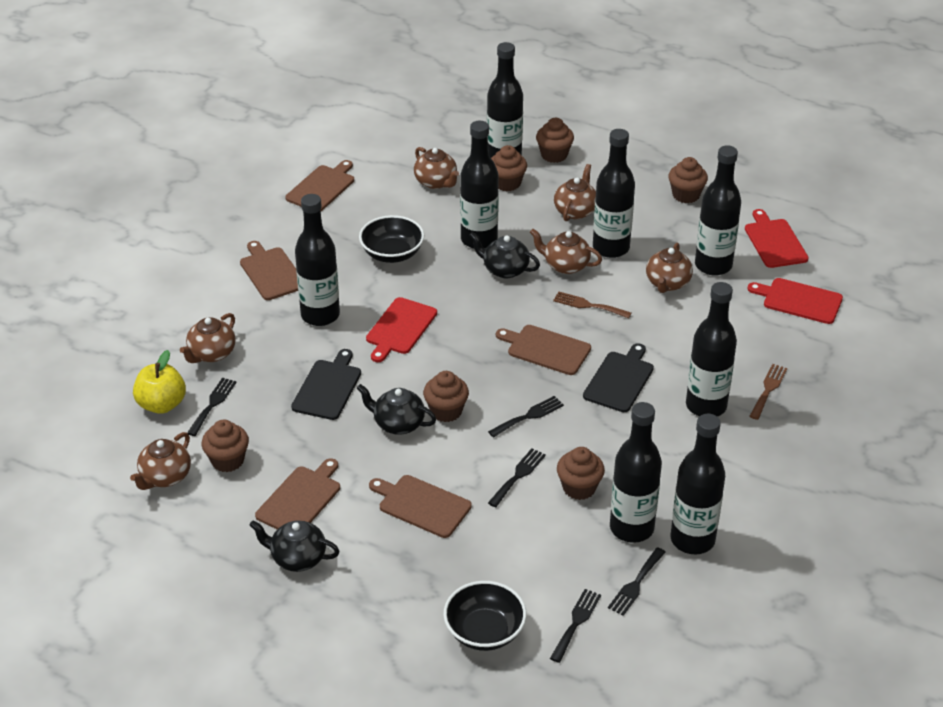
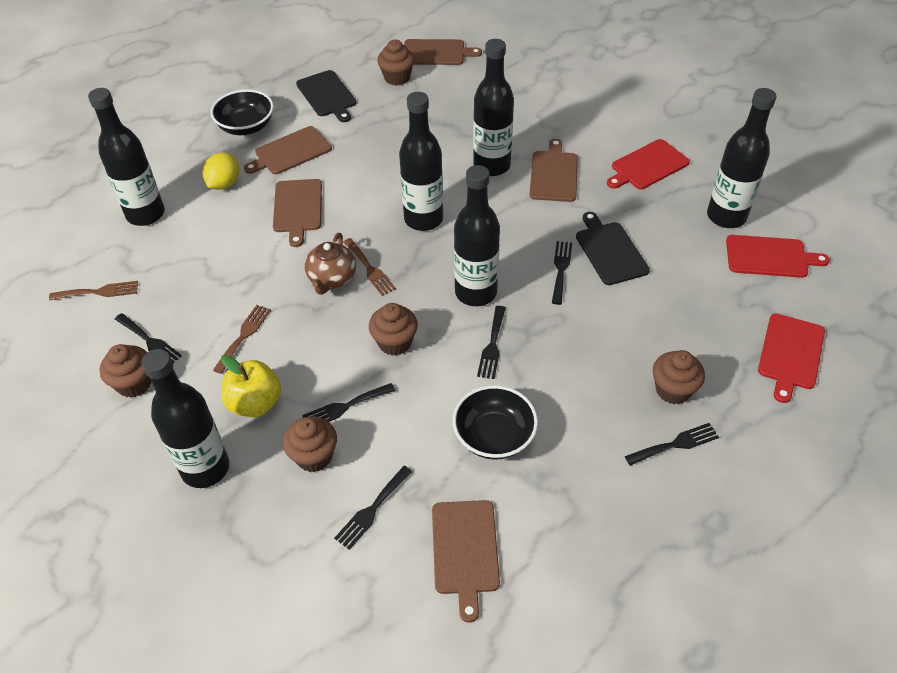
black bottle: 8 -> 6
black fork: 5 -> 6
black teapot: 3 -> 0
brown cupcake: 6 -> 5
brown fork: 2 -> 3
brown teapot: 6 -> 1
yellow lemon: 0 -> 1

